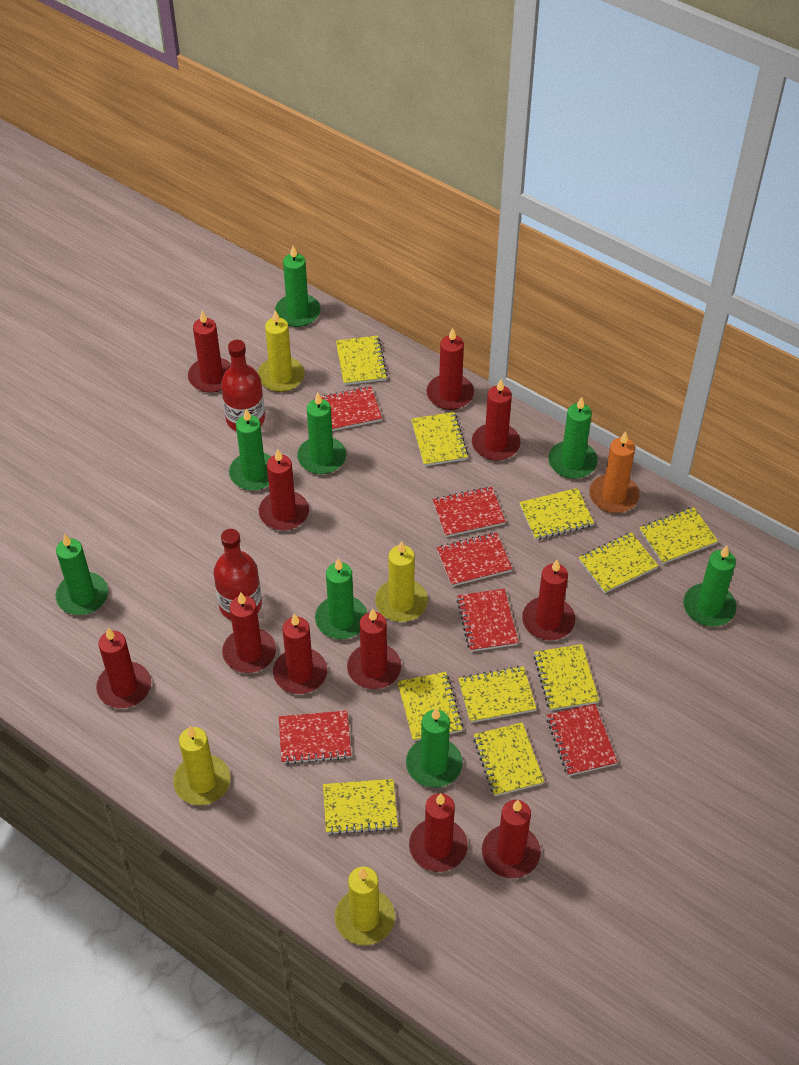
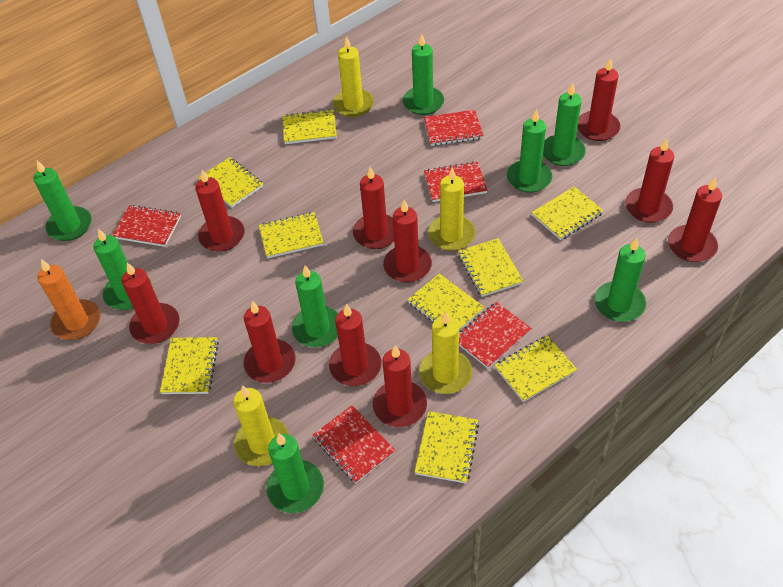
red bottle: 2 -> 0
red candle: 11 -> 10
red notebook: 6 -> 5
yellow notebook: 10 -> 9

